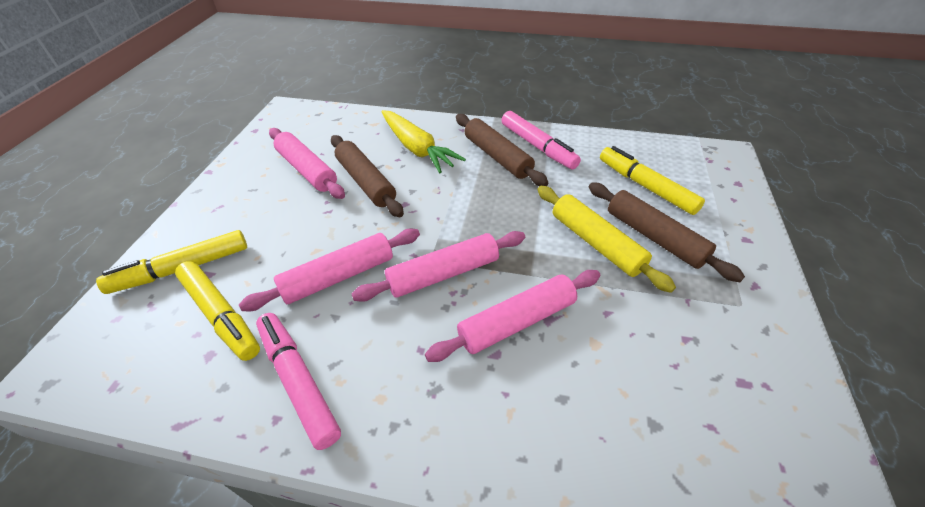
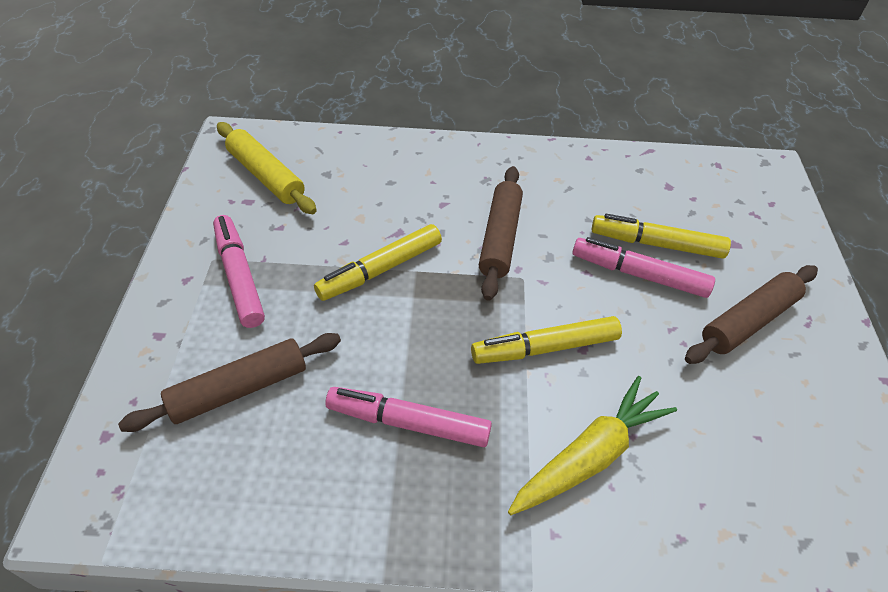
pink marker: 2 -> 3
pink rolling pin: 4 -> 0

